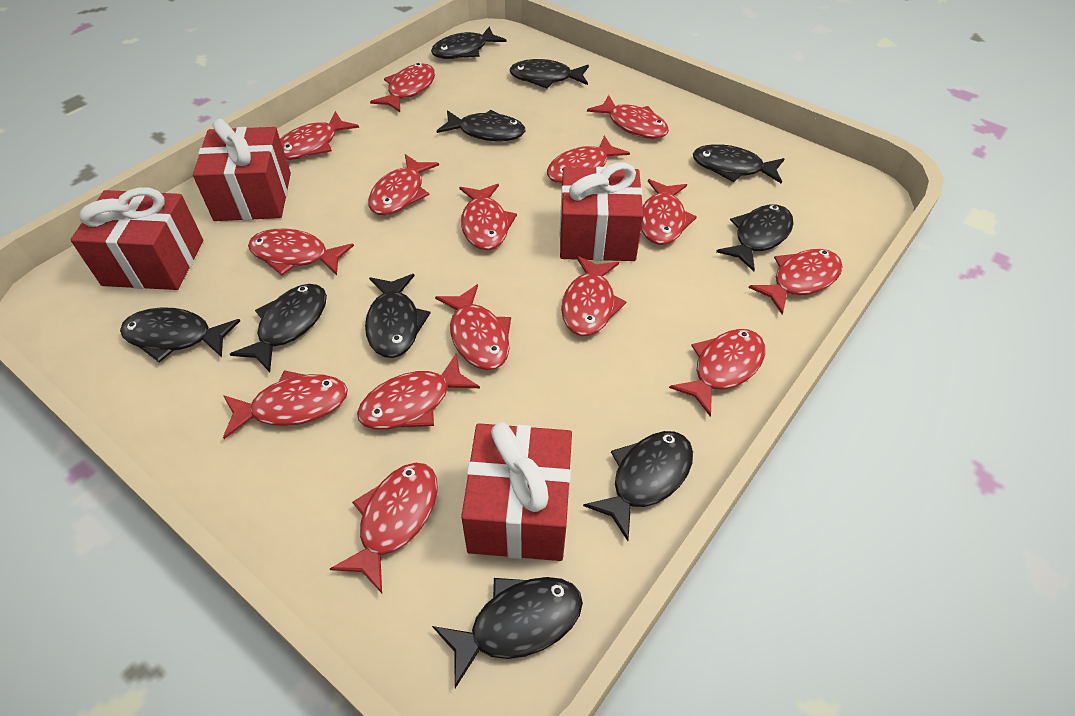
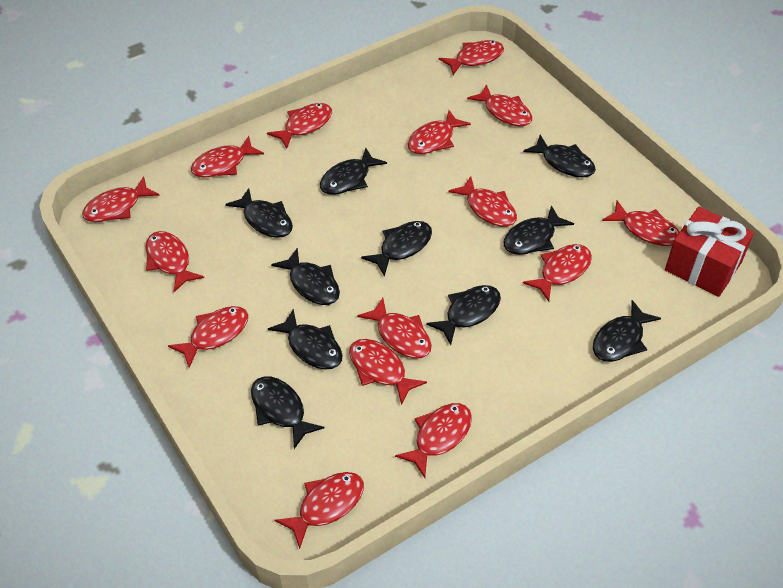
red gift: 4 -> 1

